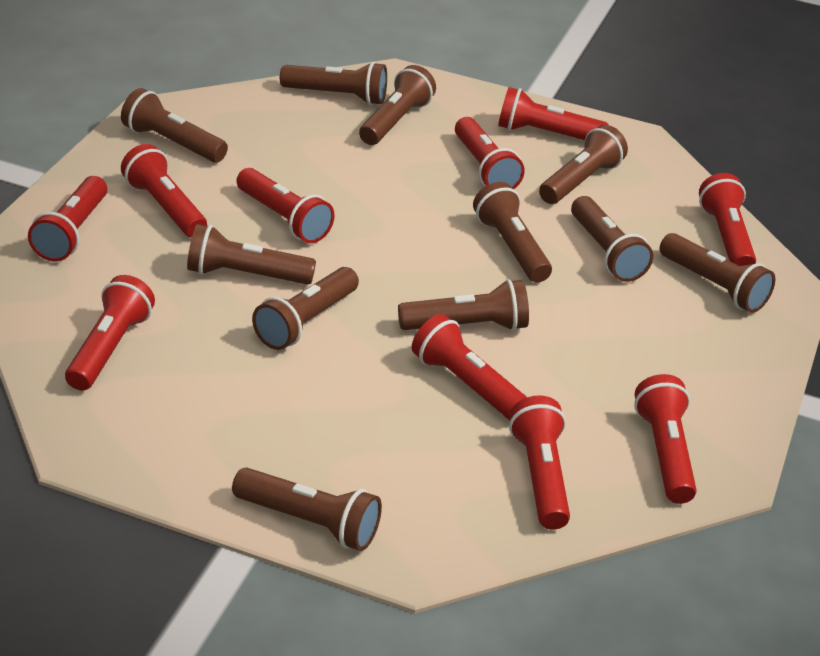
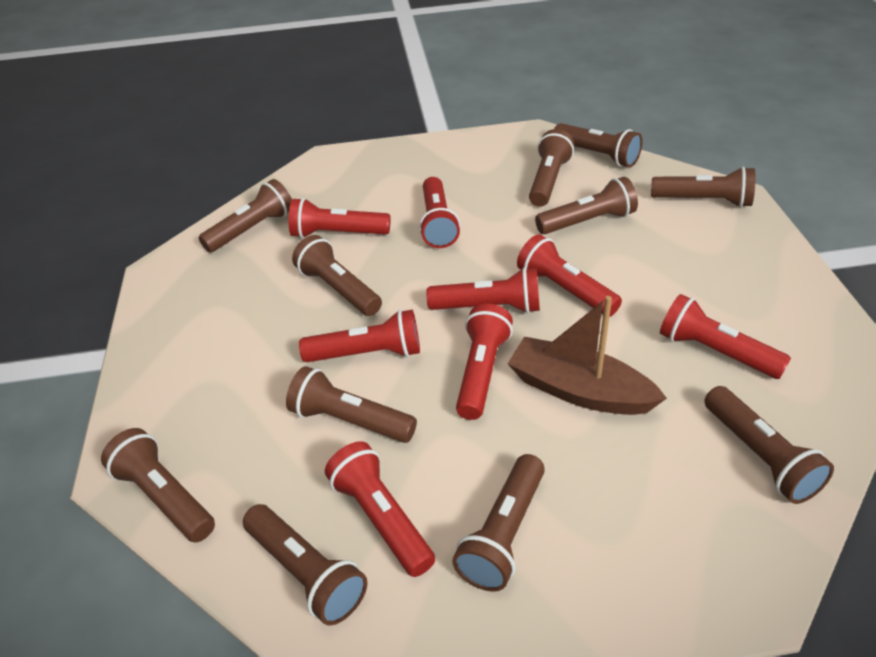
brown boat: 0 -> 1
red flashlight: 10 -> 8

